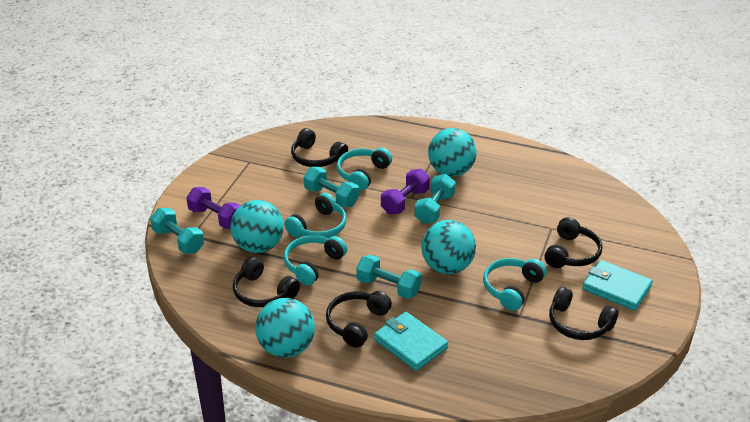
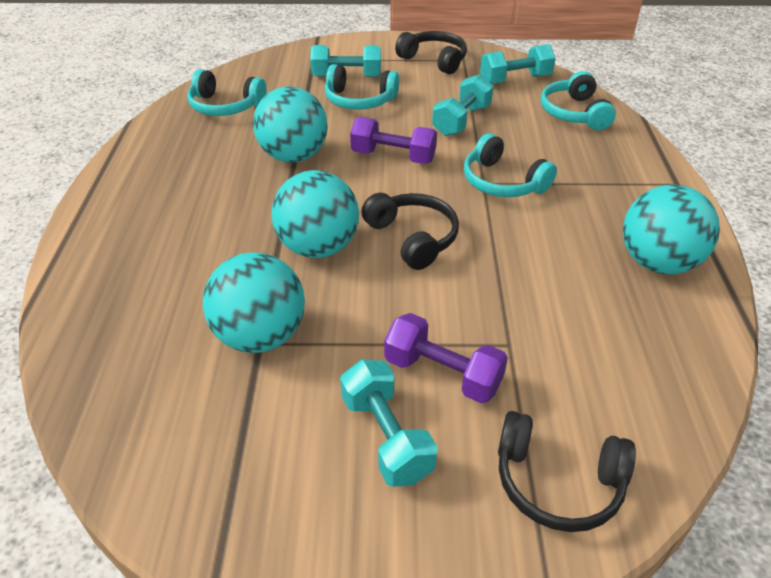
black headphones: 5 -> 3
turquoise wallet: 2 -> 0

